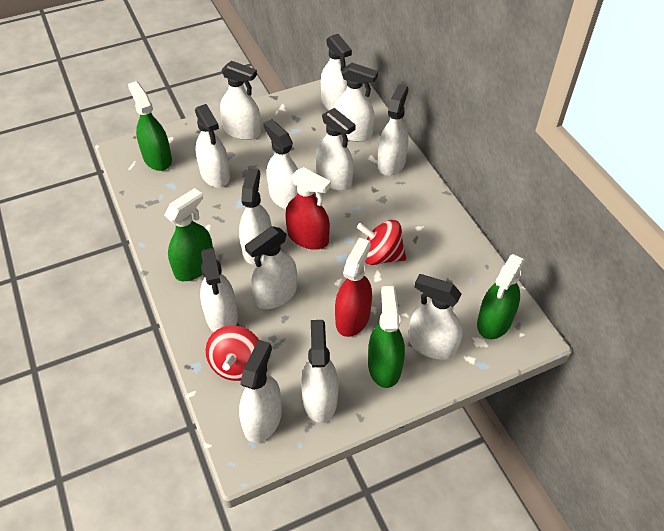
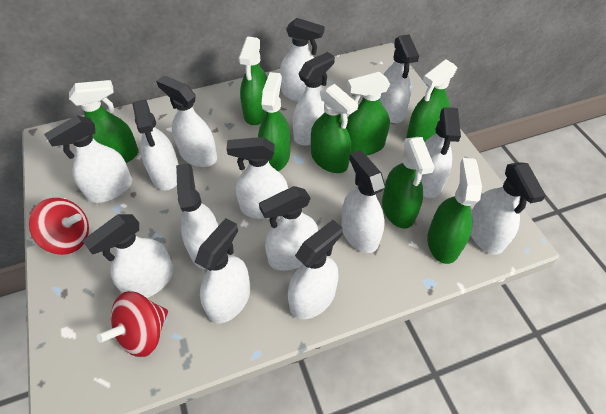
green spray bottle: 4 -> 8
red spray bottle: 2 -> 0
white spray bottle: 13 -> 15

